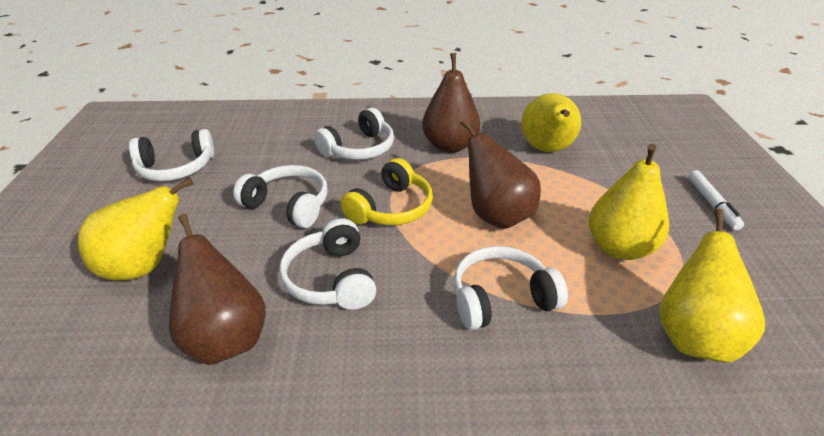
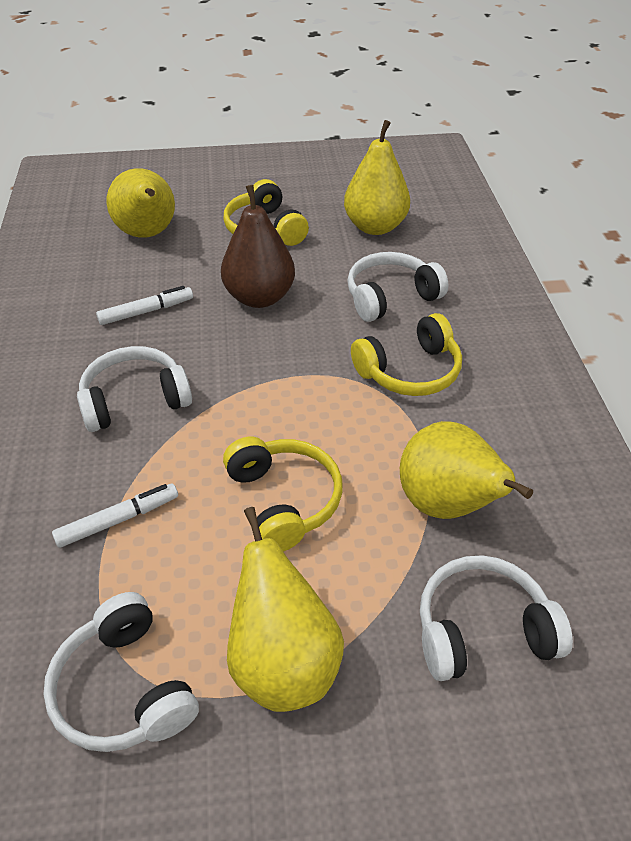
brown pear: 3 -> 1
white headphones: 5 -> 4
white marker: 1 -> 2
yellow headphones: 1 -> 3

